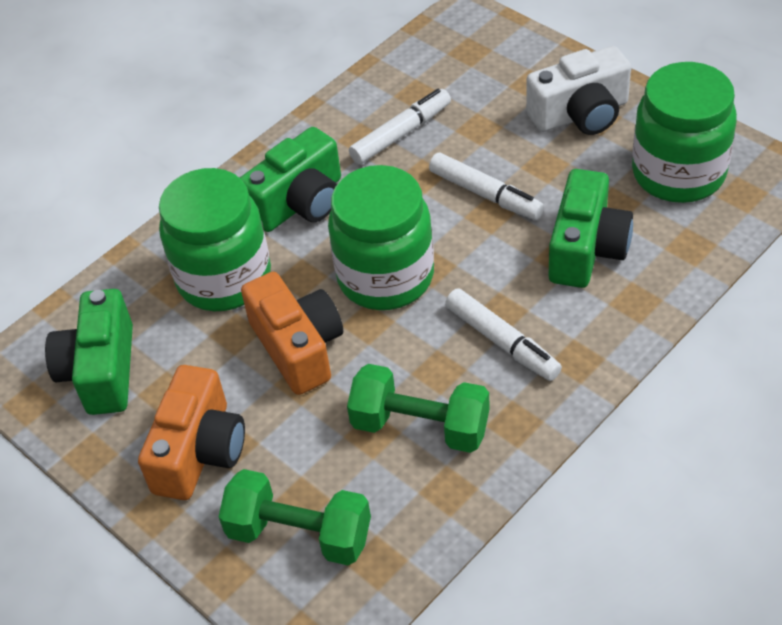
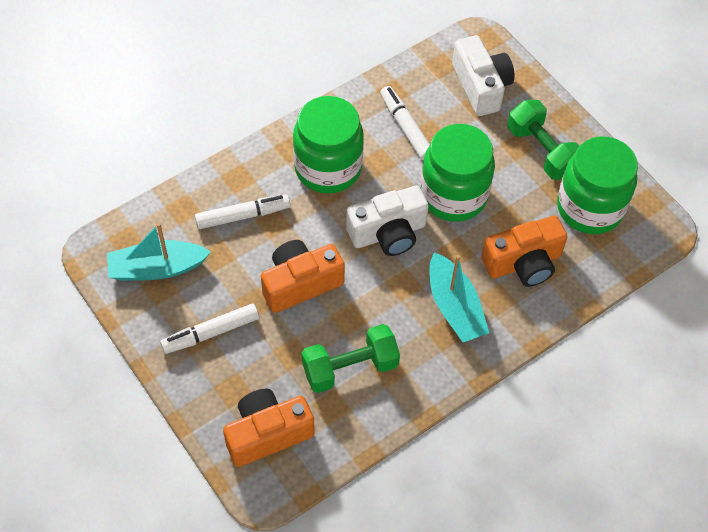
green camera: 3 -> 0
orange camera: 2 -> 3
turquoise boat: 0 -> 2
white camera: 1 -> 2

